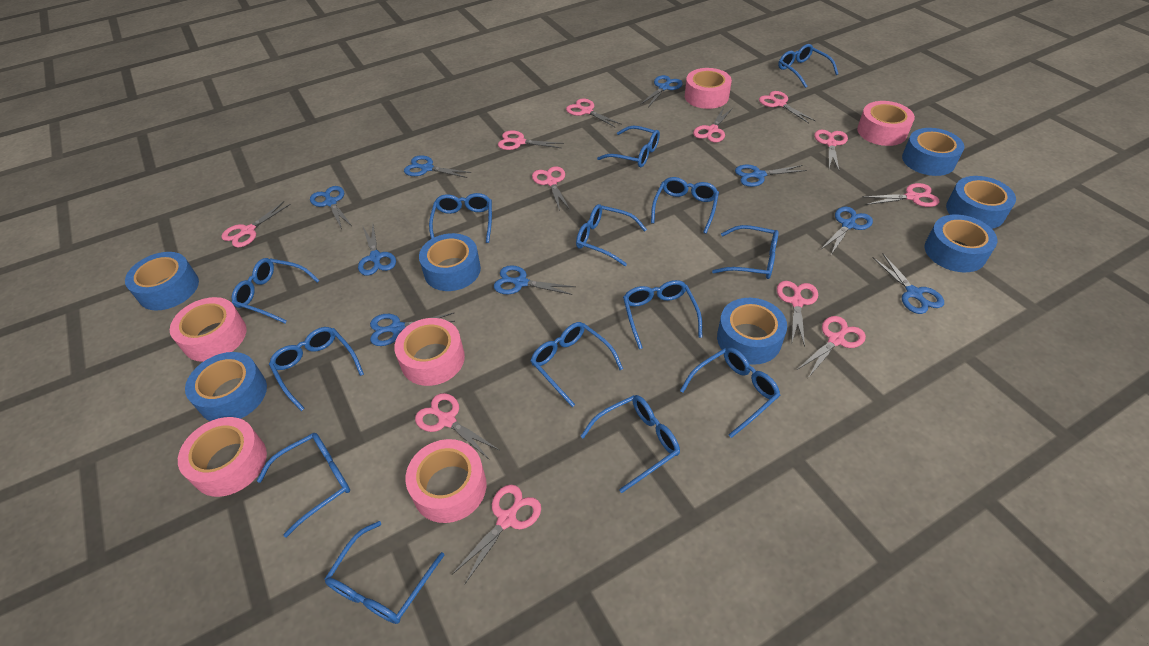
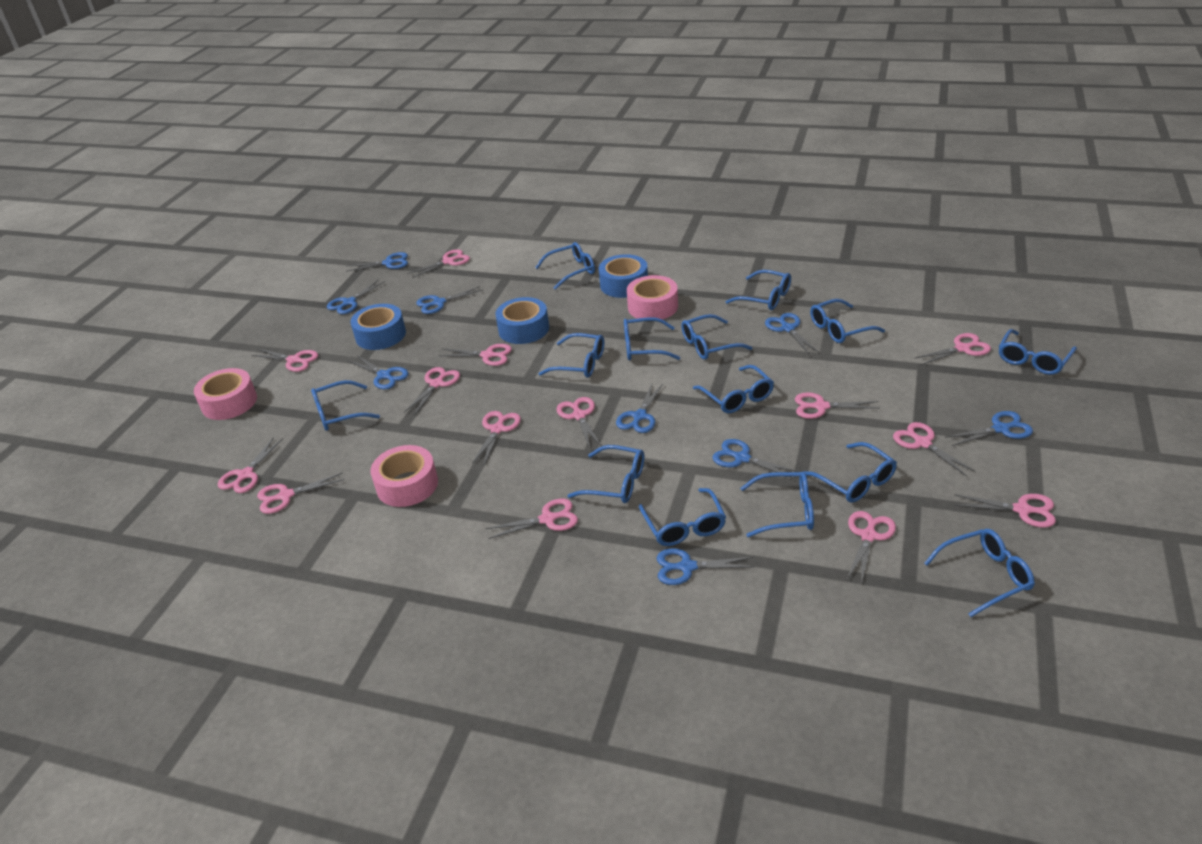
blue tape: 7 -> 3
pink scissors: 12 -> 14
pink tape: 6 -> 3

